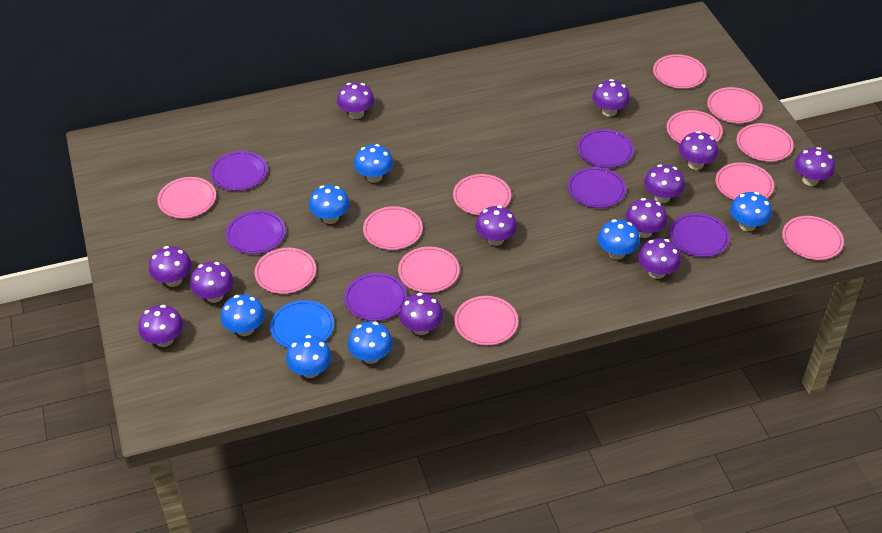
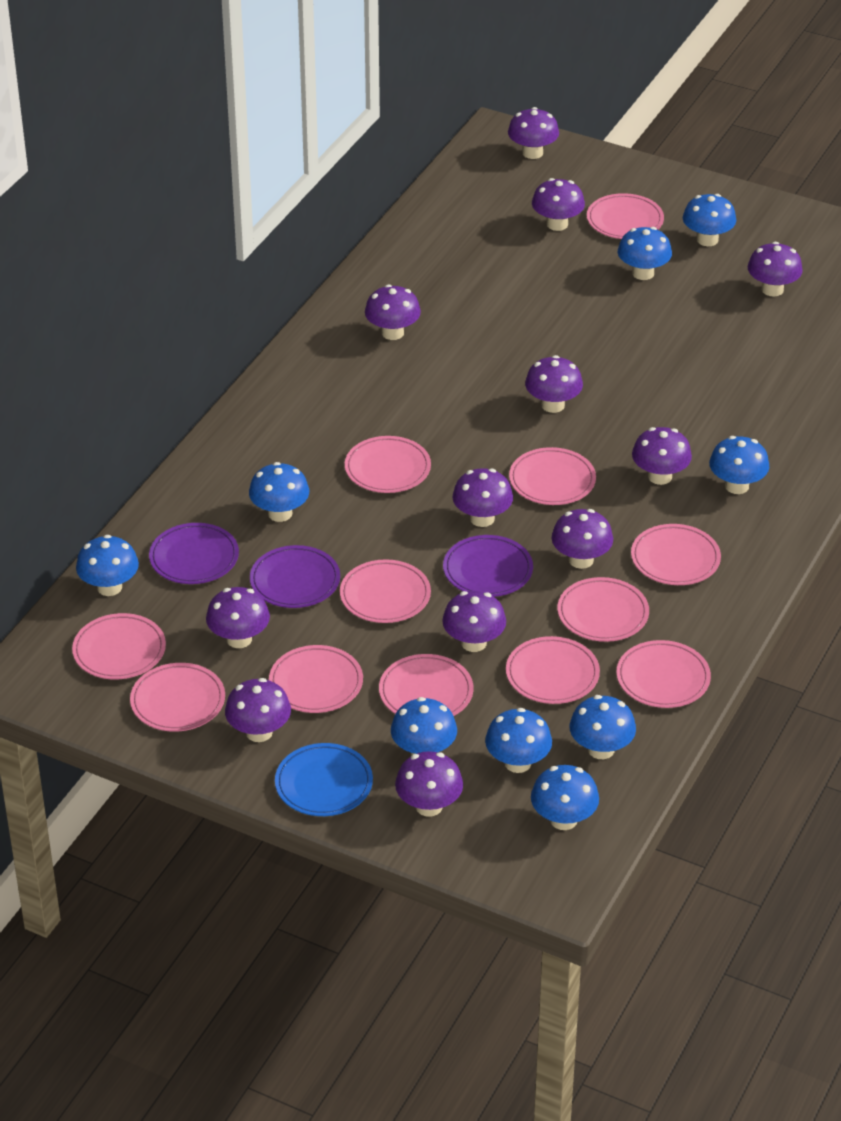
blue mushroom: 7 -> 9
purple plate: 6 -> 3

